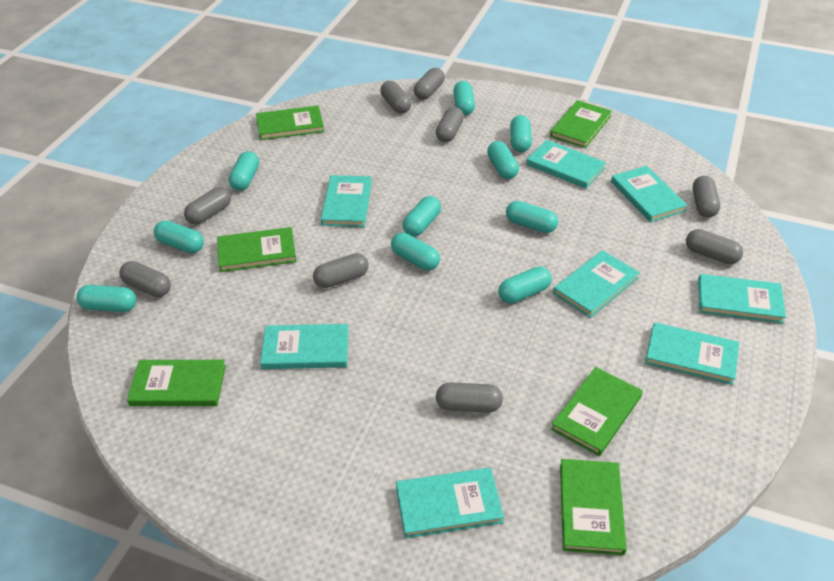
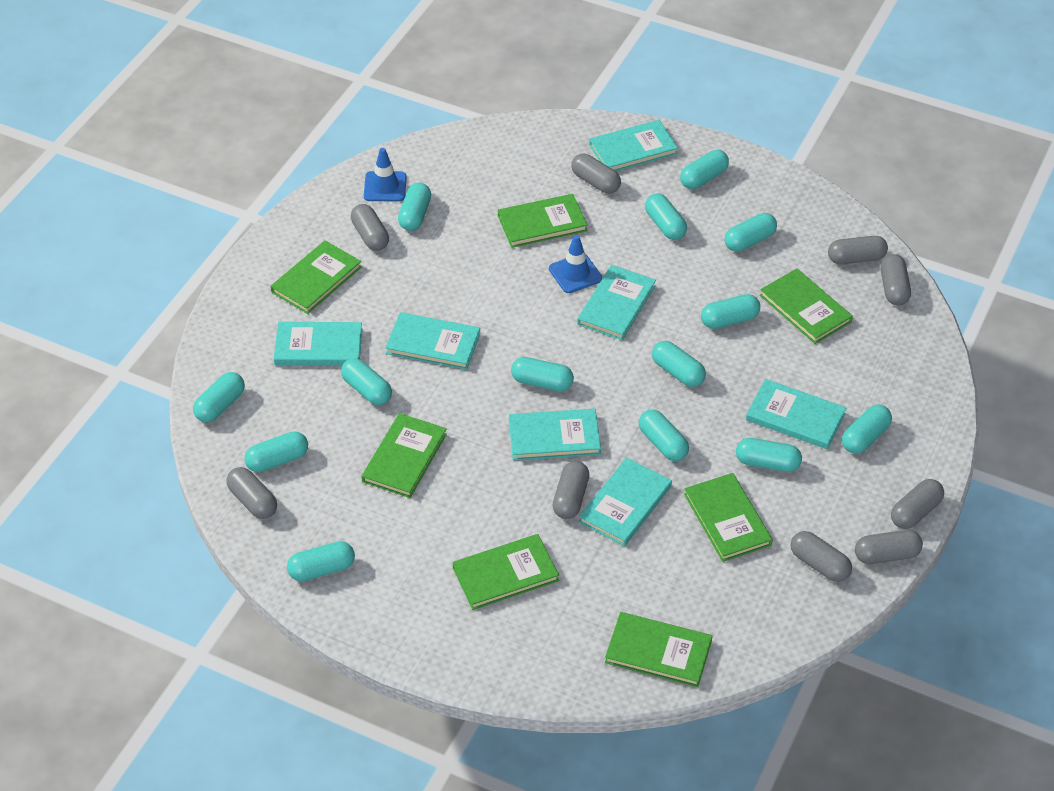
blue traffic cone: 0 -> 2
green book: 6 -> 7
turquoise book: 8 -> 7
turquoise capsule: 10 -> 14

